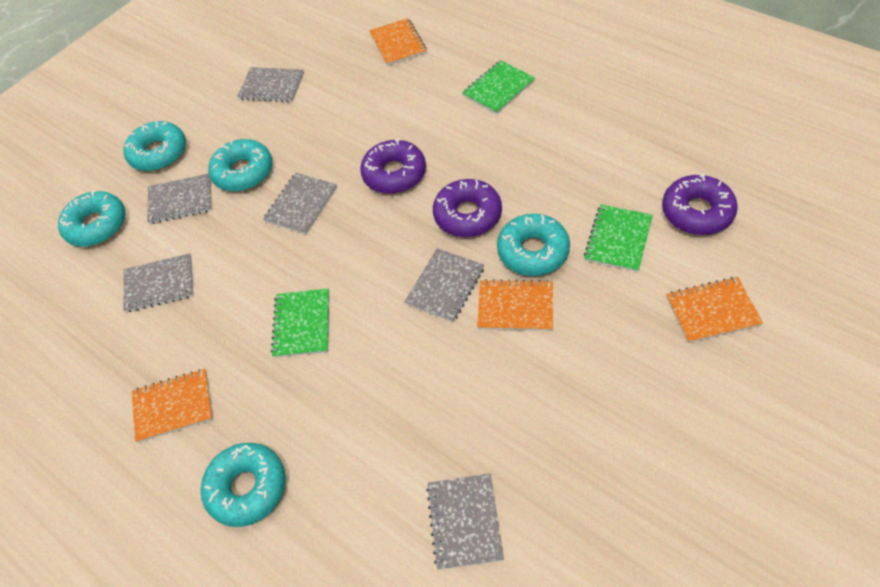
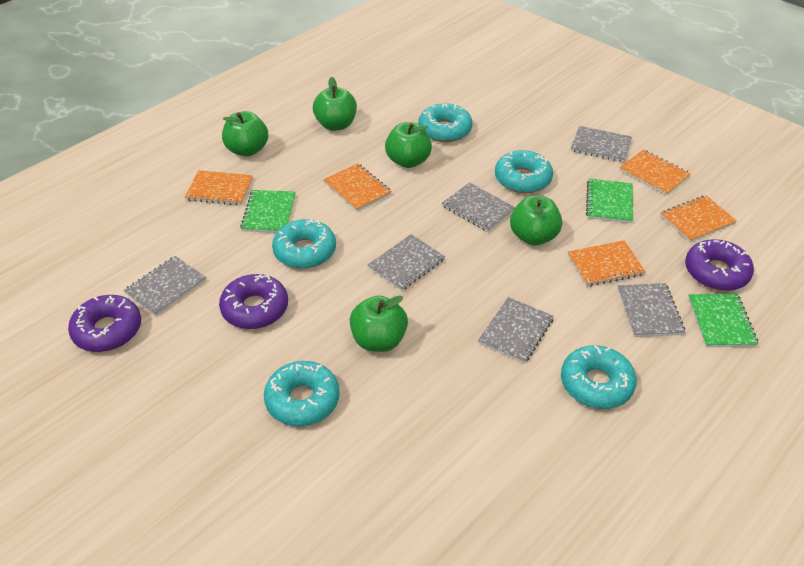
green apple: 0 -> 5
orange notebook: 4 -> 5

